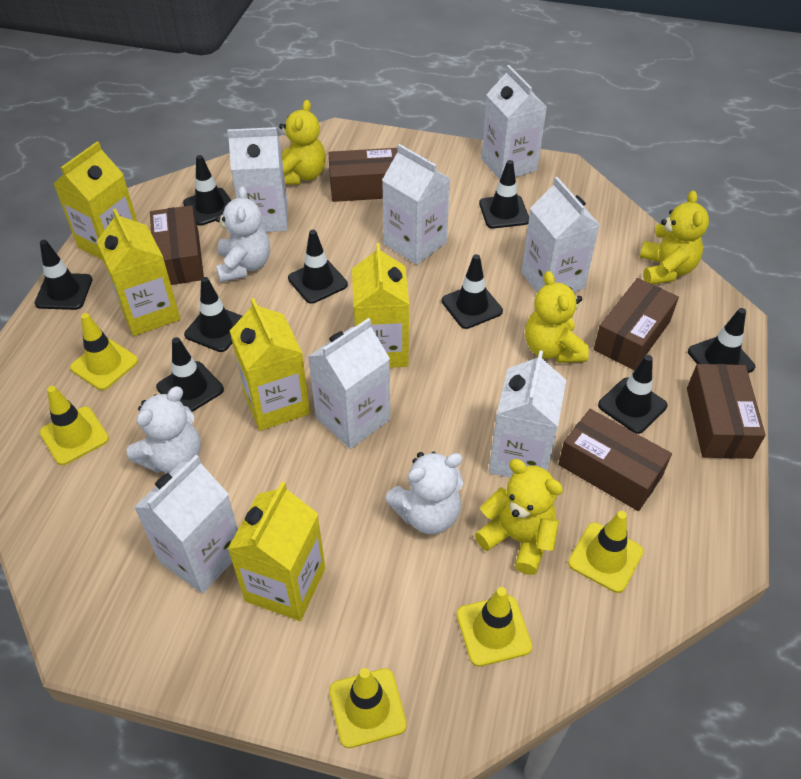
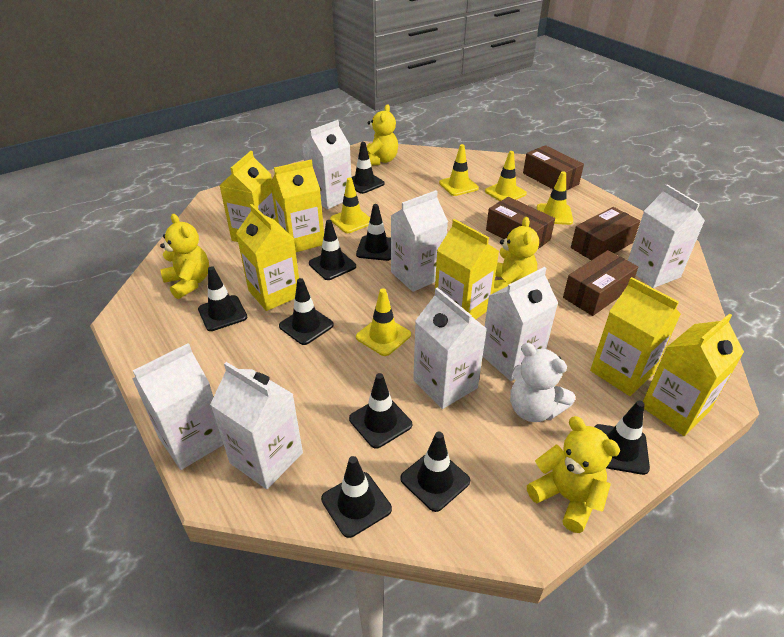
brown box: 5 -> 4
white teddy bear: 3 -> 1
yellow carton: 5 -> 6

